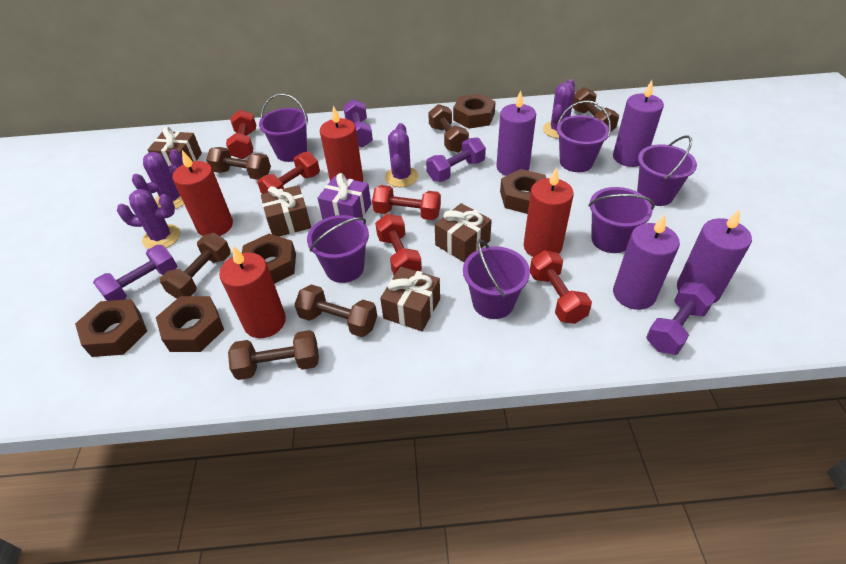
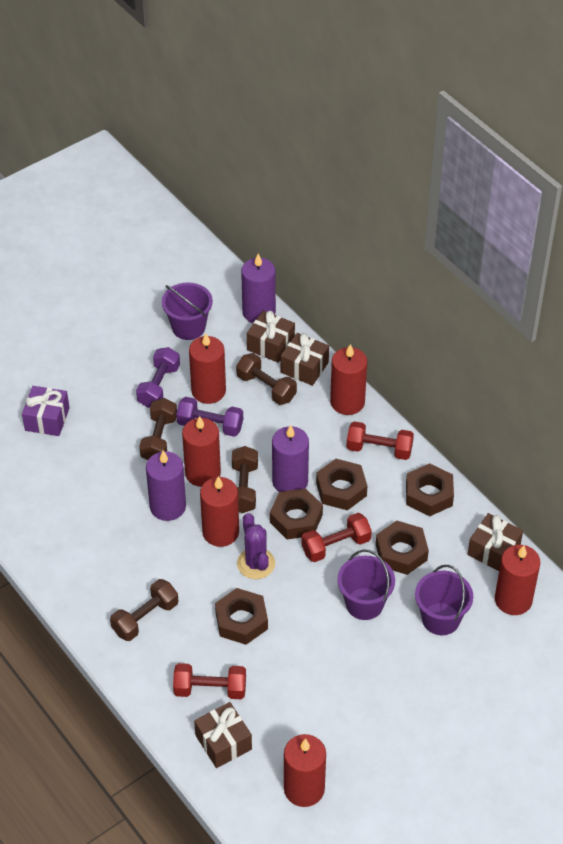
brown dumbbell: 6 -> 4
purple bucket: 6 -> 3
purple cactus: 4 -> 1
purple candle: 4 -> 3
purple dumbbell: 4 -> 2
red candle: 4 -> 6
red dumbbell: 5 -> 3

